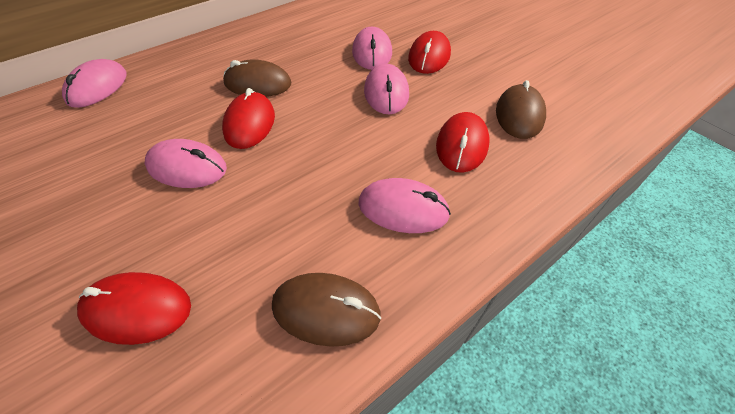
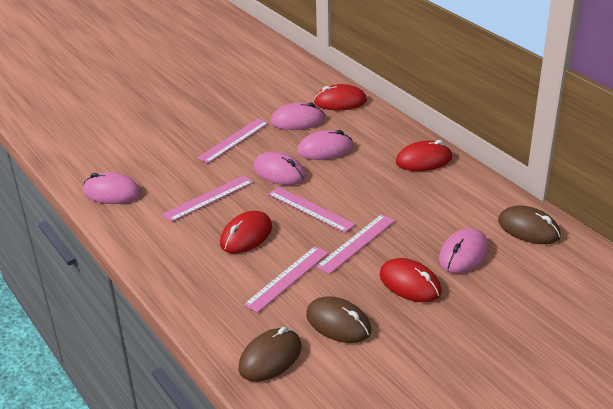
pink ruler: 0 -> 5

